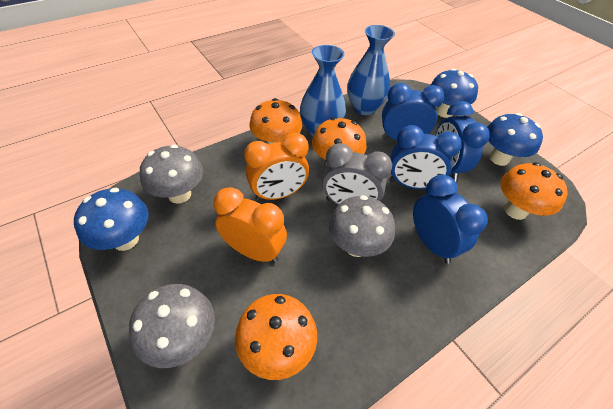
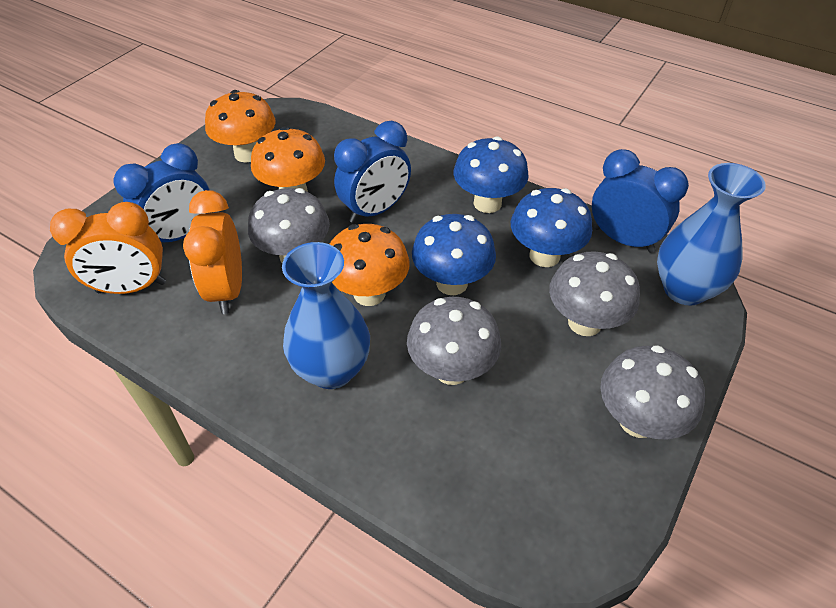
blue clock: 4 -> 3
grey clock: 1 -> 0
grey mushroom: 3 -> 4
orange mushroom: 4 -> 3

